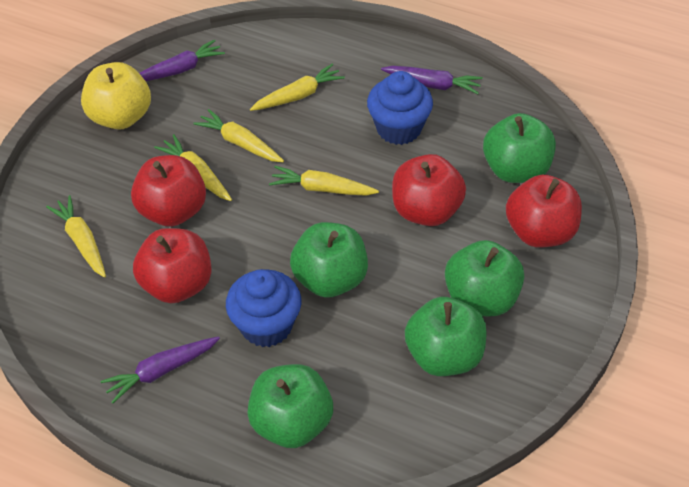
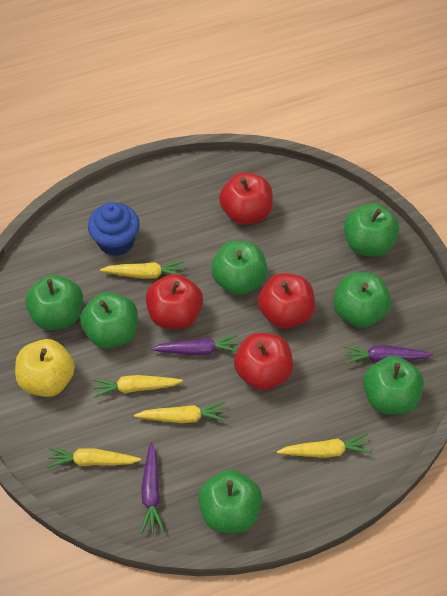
blue cupcake: 2 -> 1
green apple: 5 -> 7

